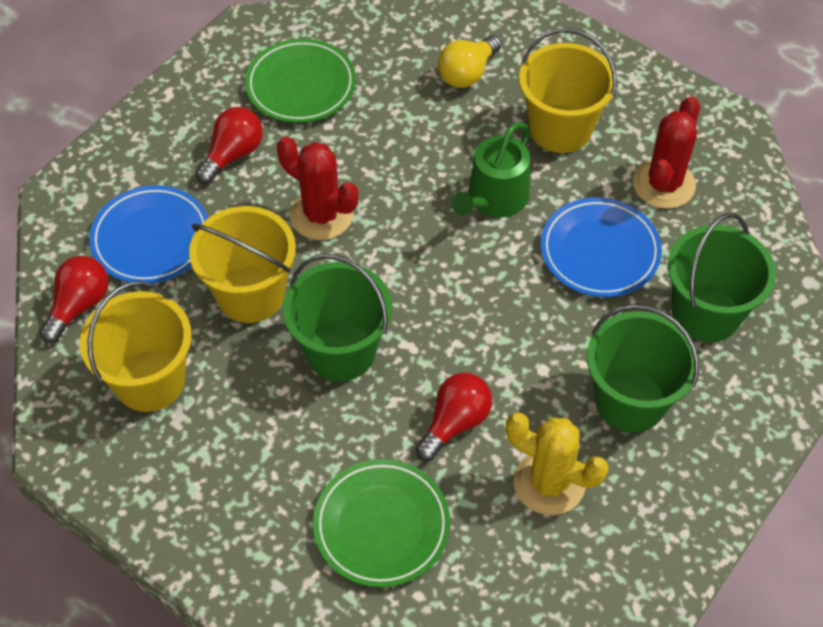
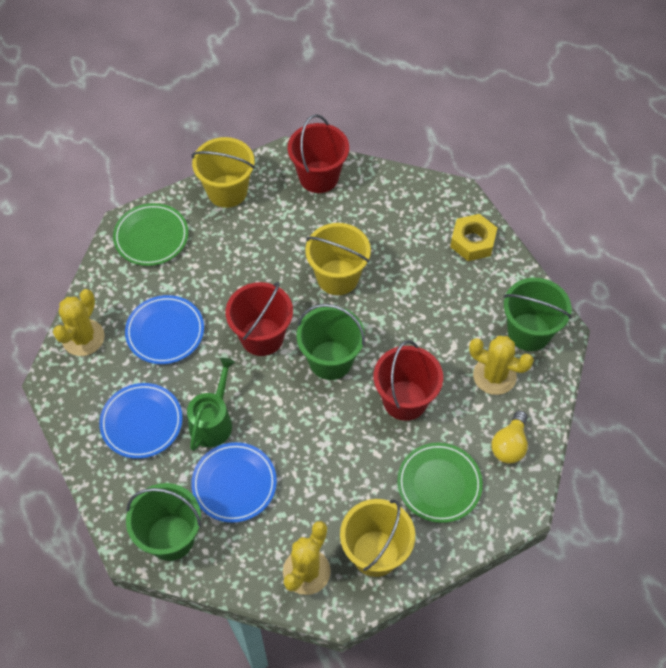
blue plate: 2 -> 3
red bucket: 0 -> 3
red cactus: 2 -> 0
red light bulb: 3 -> 0
yellow cactus: 1 -> 3
yellow nut: 0 -> 1

